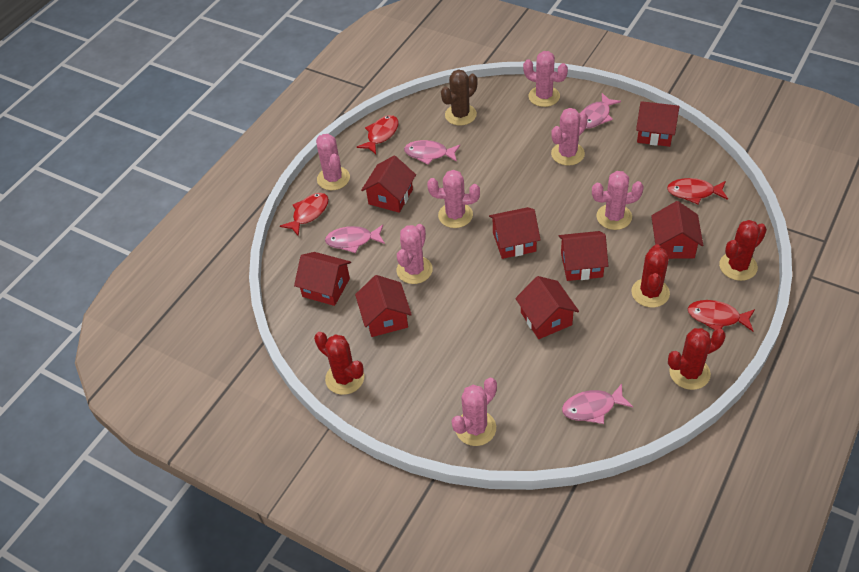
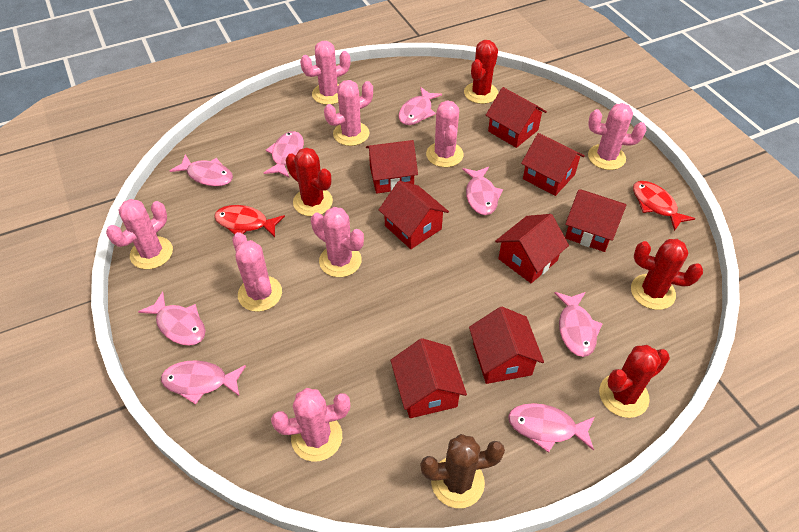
pink cactus: 7 -> 8
pink fish: 4 -> 8
red fish: 4 -> 2

